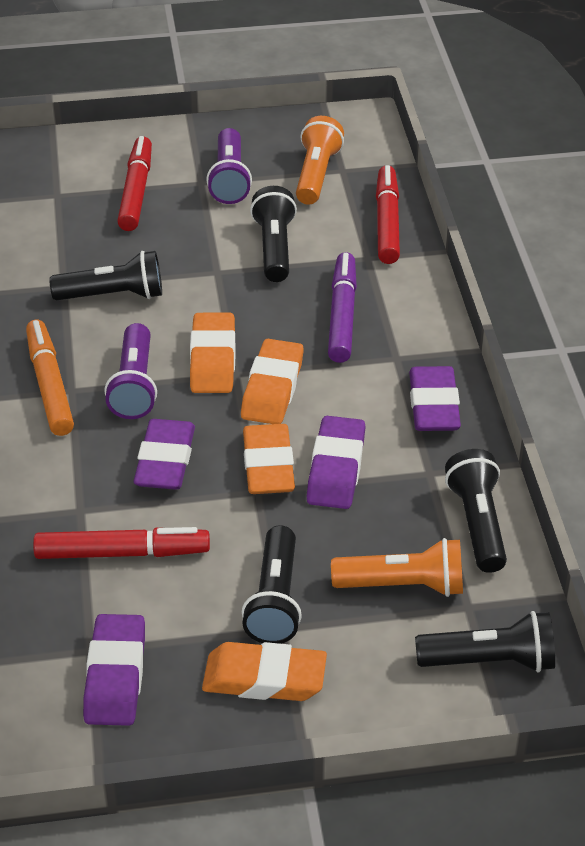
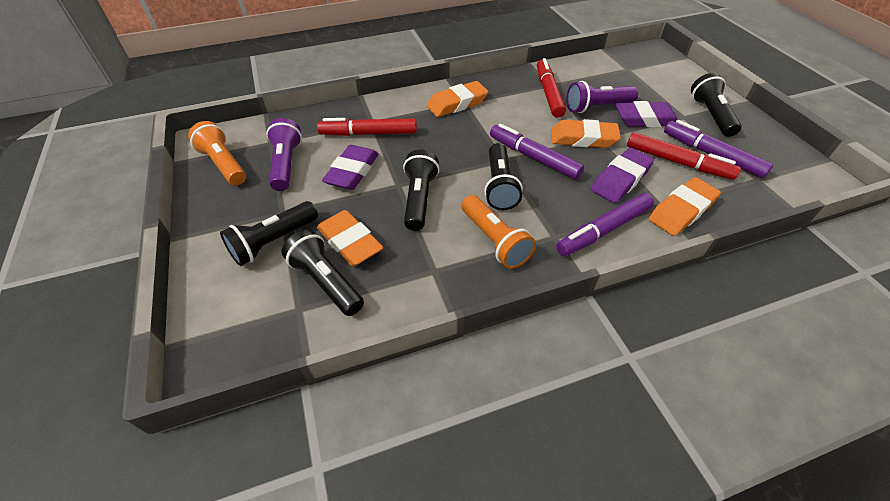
orange marker: 1 -> 0
purple eraser: 4 -> 3
purple marker: 1 -> 3

